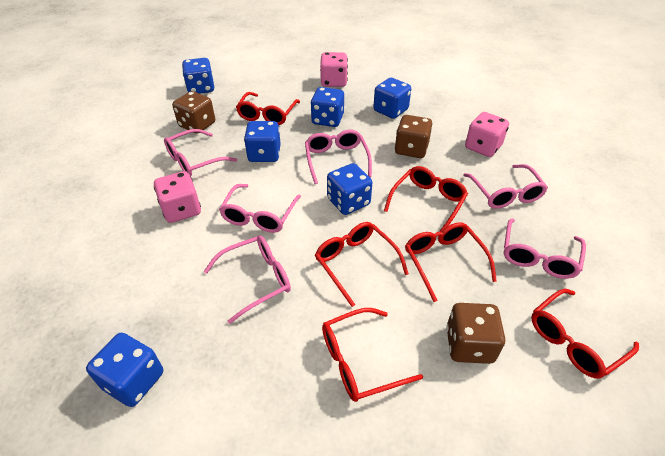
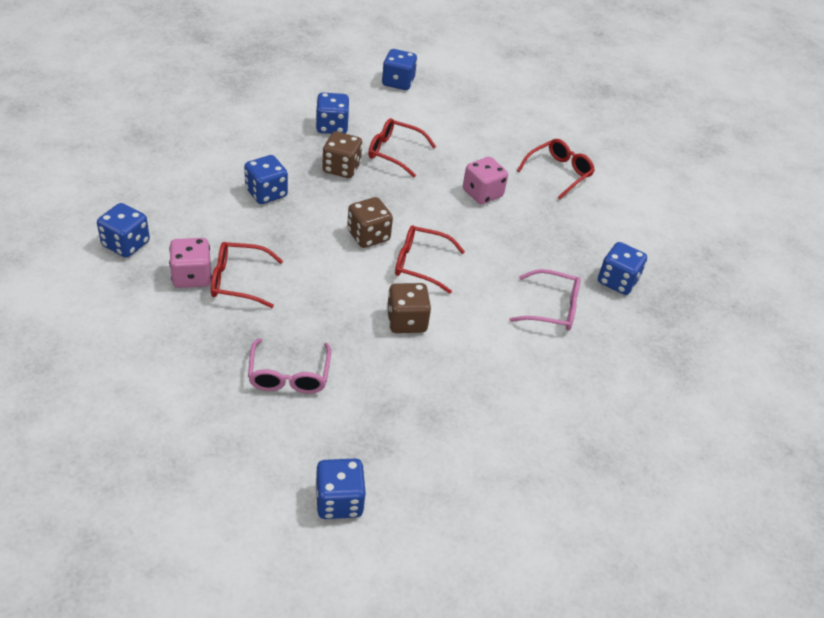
pink dice: 3 -> 2
pink glasses: 6 -> 2
red glasses: 6 -> 4

